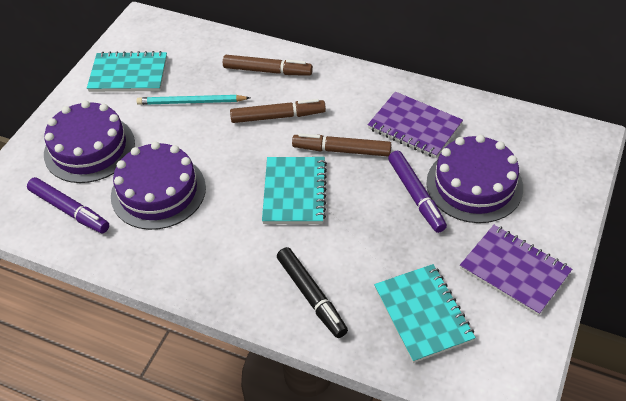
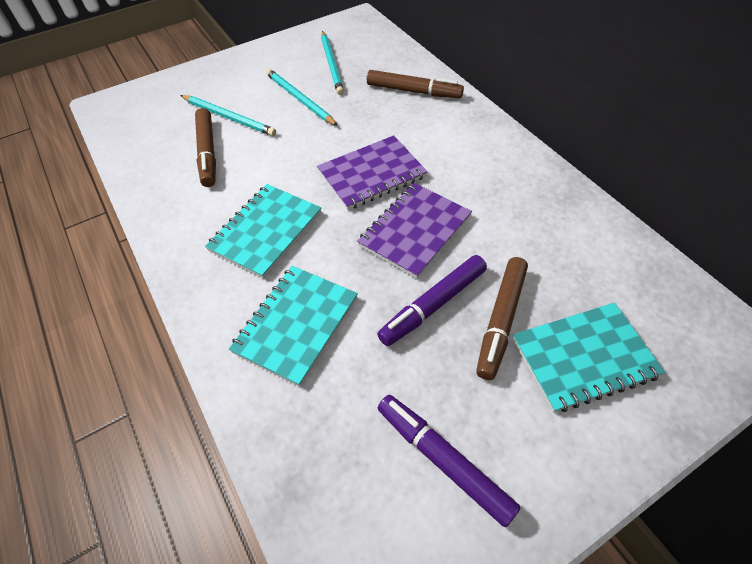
black marker: 1 -> 0
purple cake: 3 -> 0
turquoise pencil: 1 -> 3

